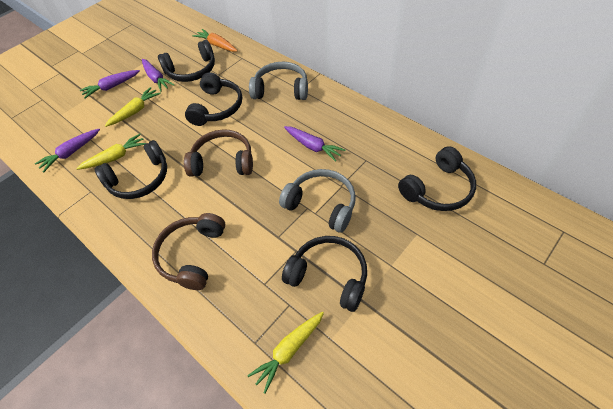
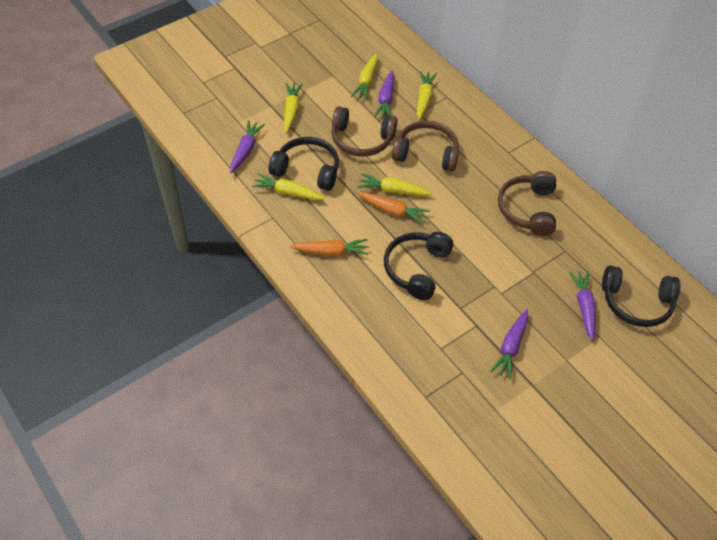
black headphones: 5 -> 3
brown headphones: 2 -> 3
grey headphones: 2 -> 0
orange carrot: 1 -> 2
yellow carrot: 3 -> 5

